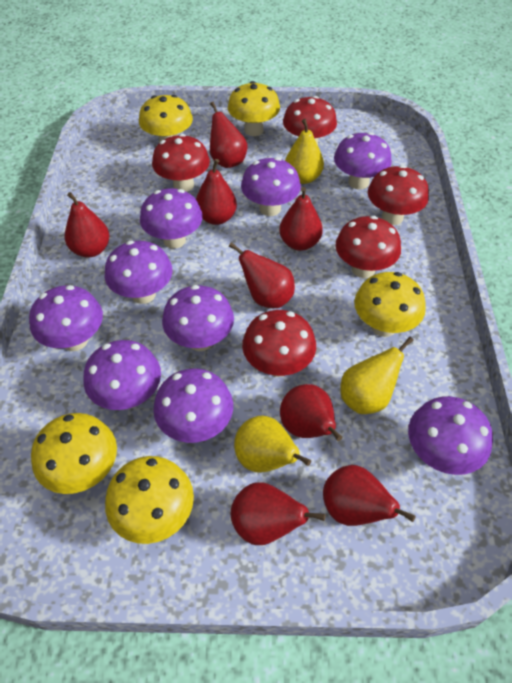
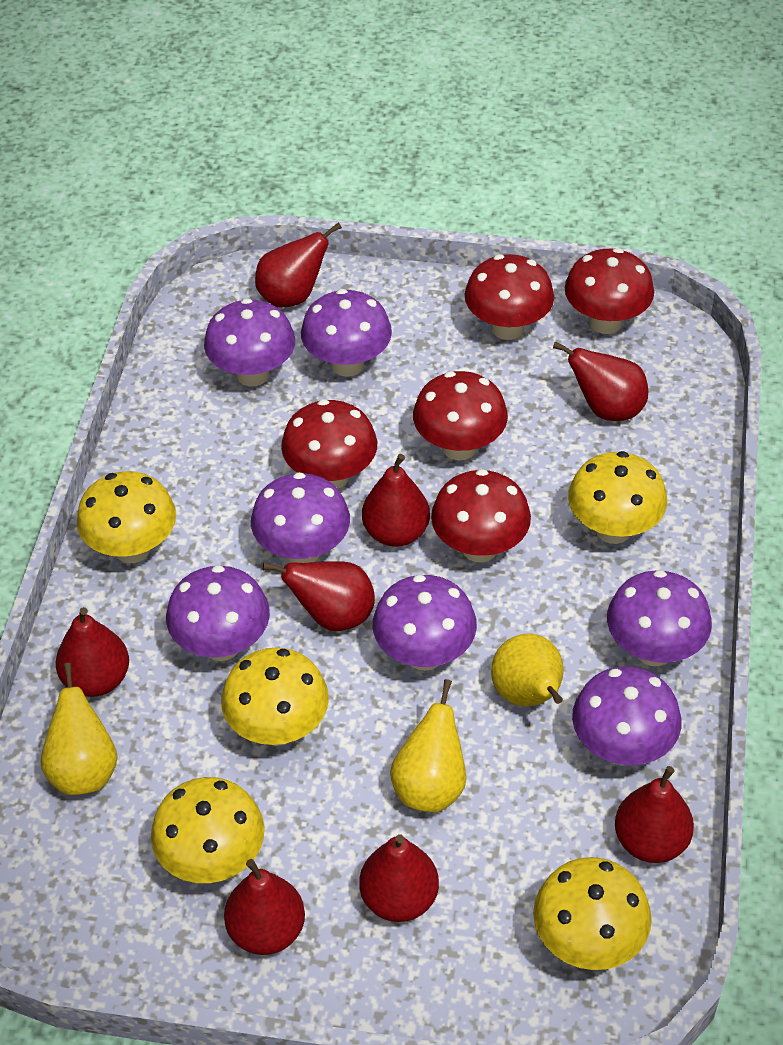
purple mushroom: 9 -> 7

